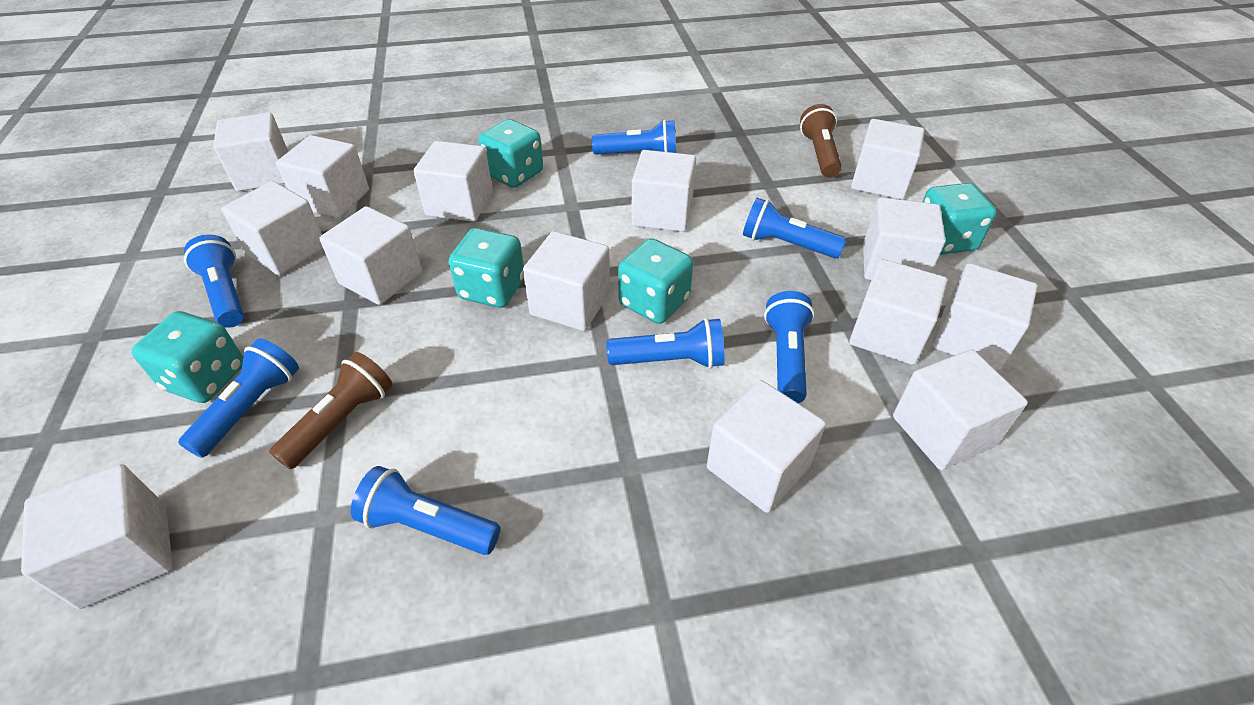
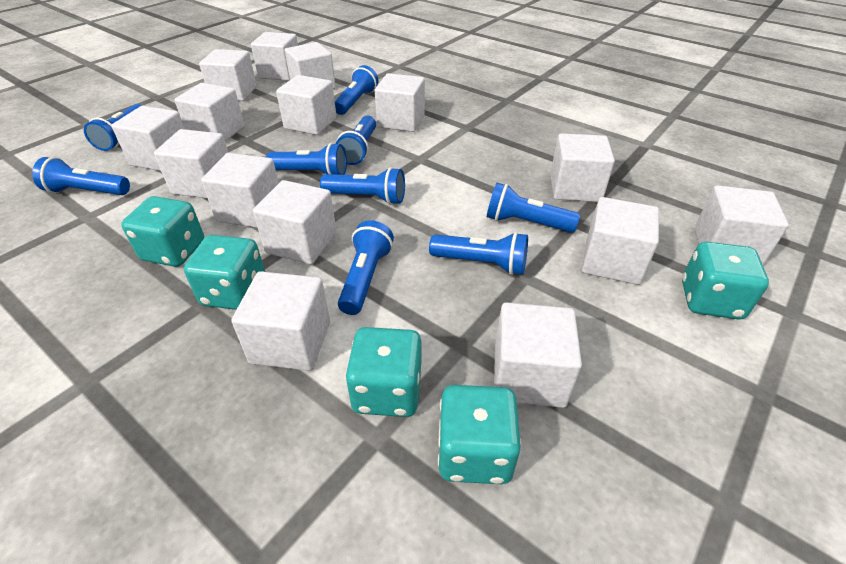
blue flashlight: 7 -> 9
brown flashlight: 2 -> 0
white cube: 14 -> 15

